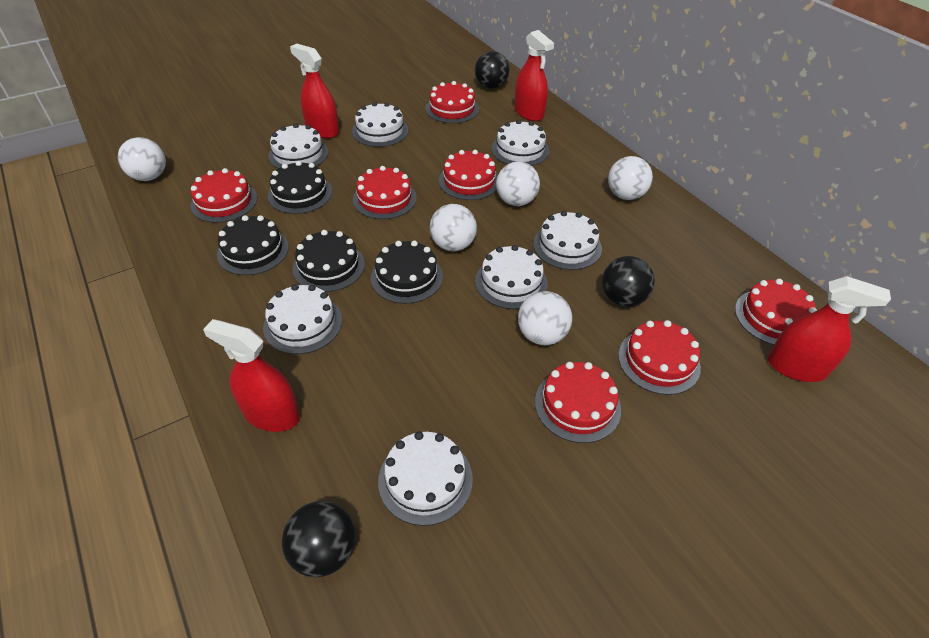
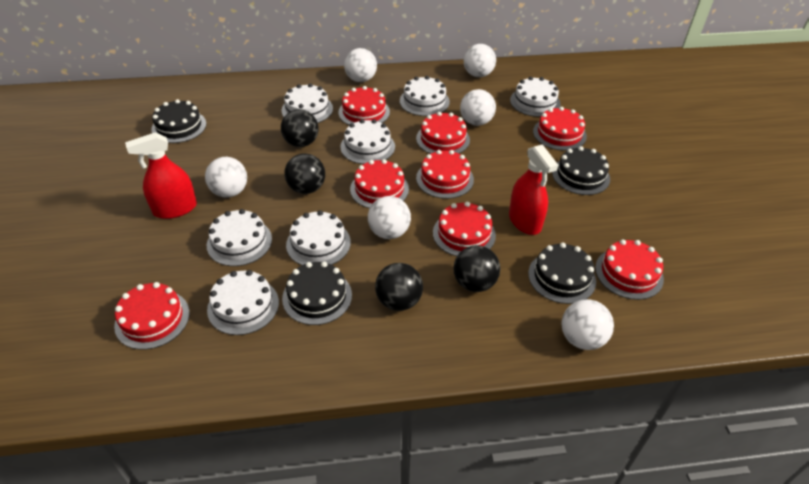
black ball: 3 -> 4
red cake: 7 -> 8
red spray bottle: 4 -> 2
white ball: 5 -> 6

